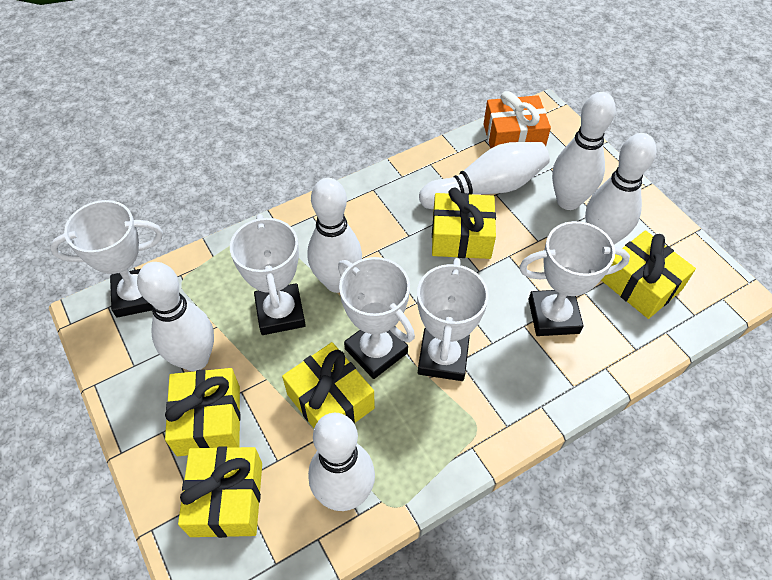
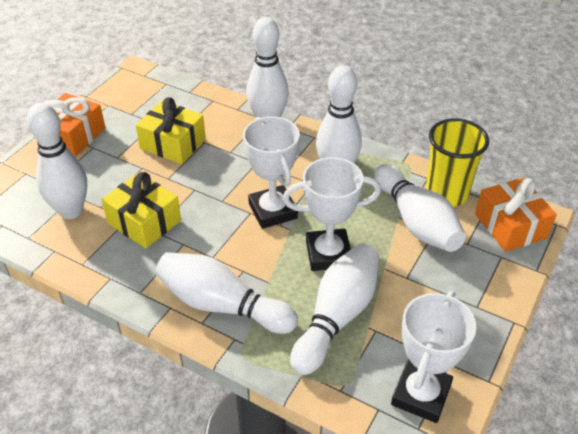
orange gift: 1 -> 2
white trophy: 5 -> 3
yellow cup: 0 -> 1
yellow gift: 5 -> 2

